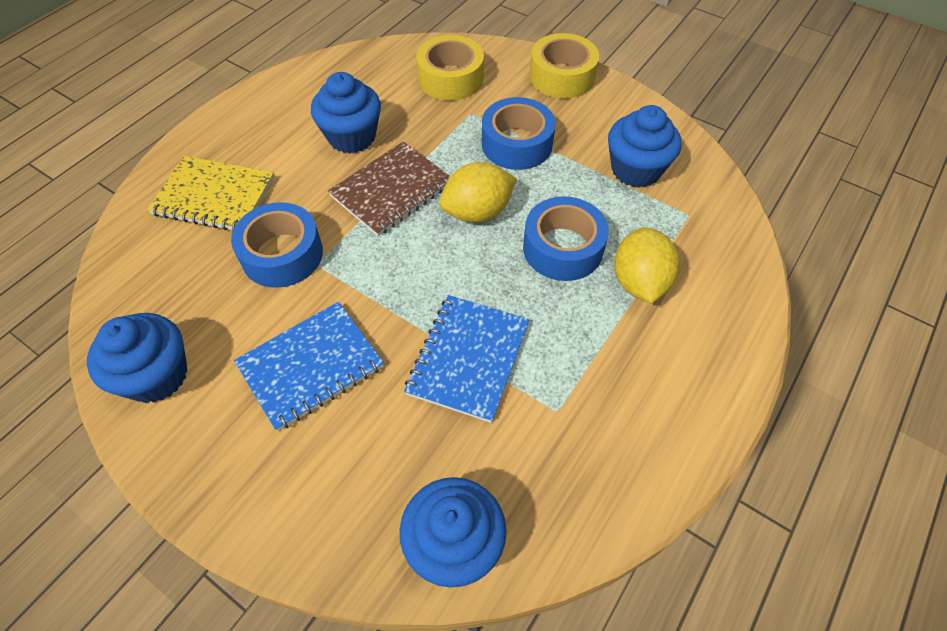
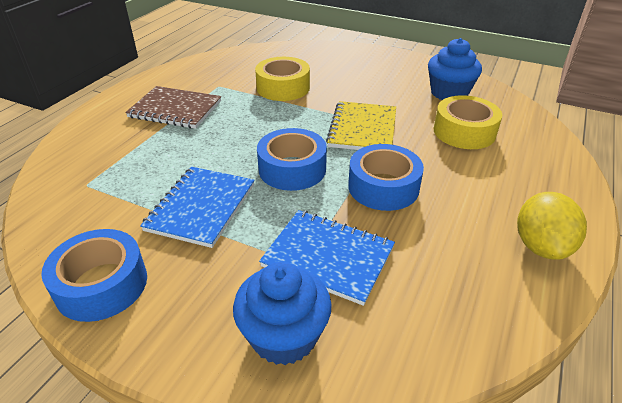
blue cupcake: 4 -> 2
yellow lemon: 2 -> 1

